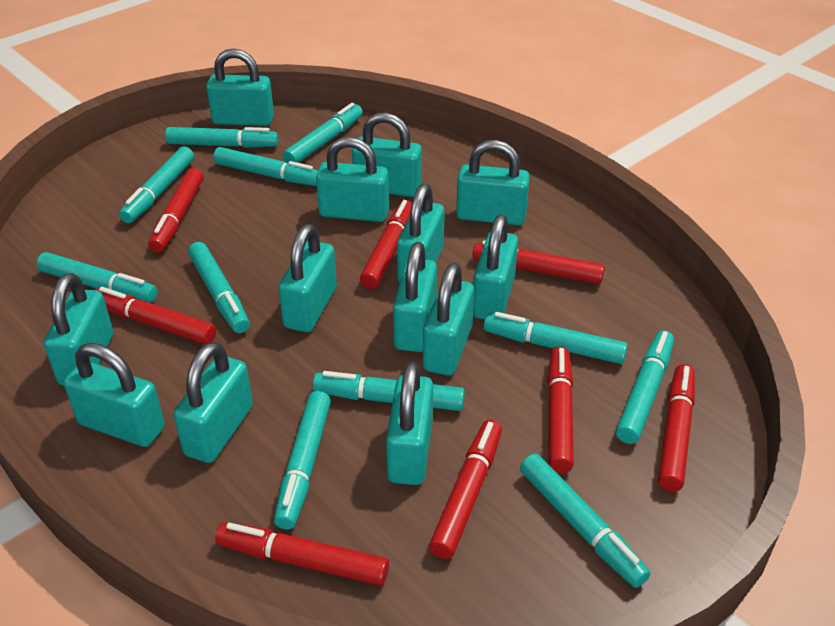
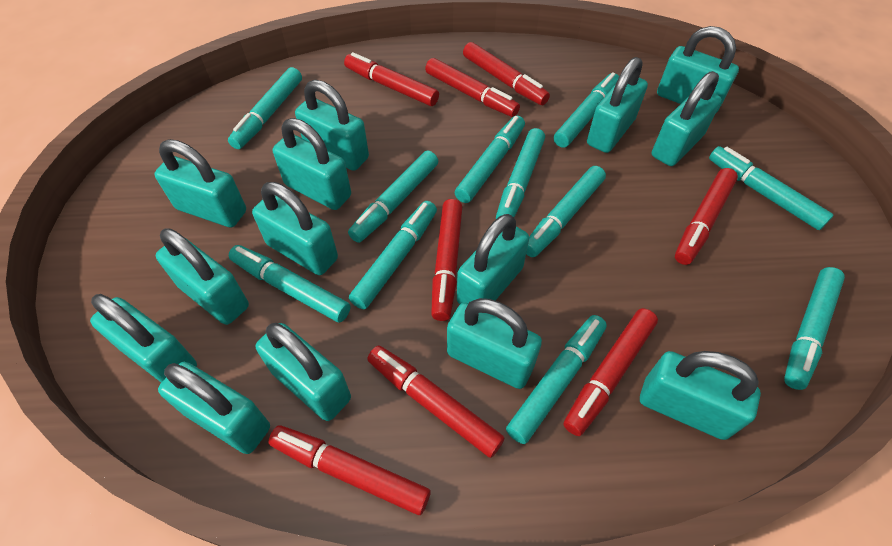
turquoise padlock: 13 -> 14

